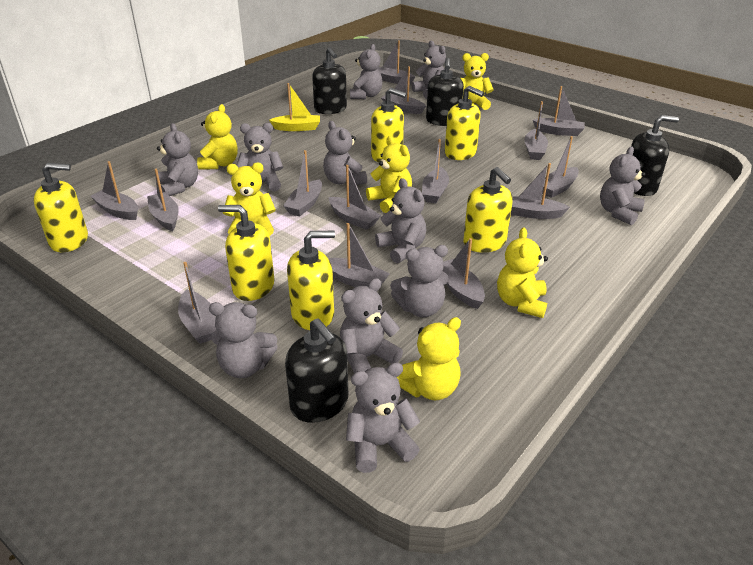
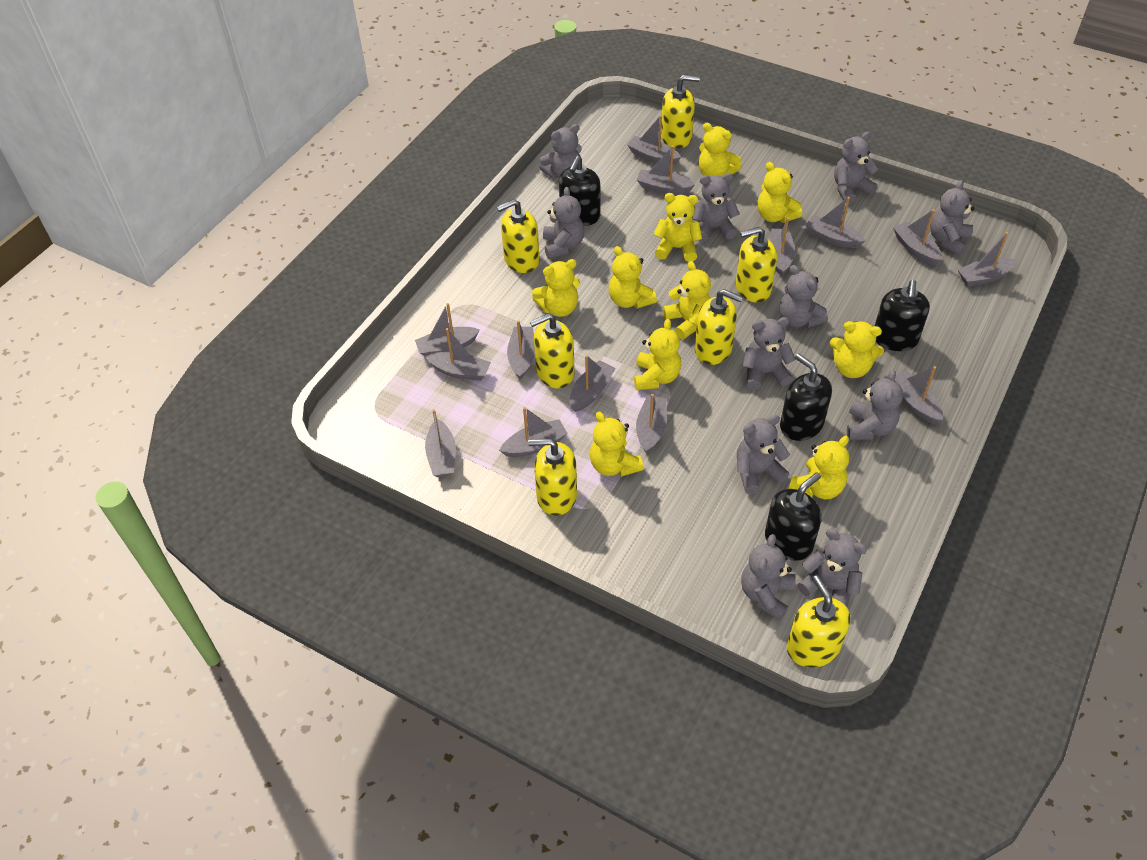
yellow boat: 1 -> 0
yellow soap dispenser: 6 -> 7
yellow teddy bear: 6 -> 10

